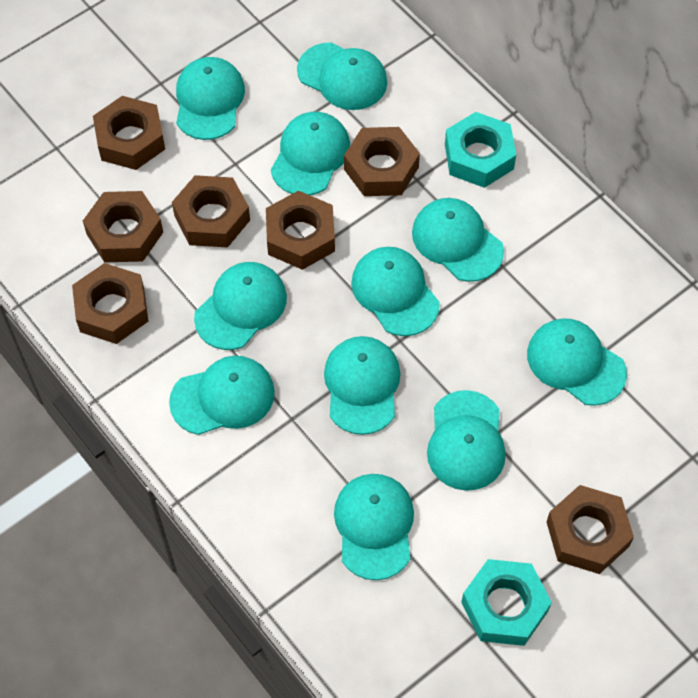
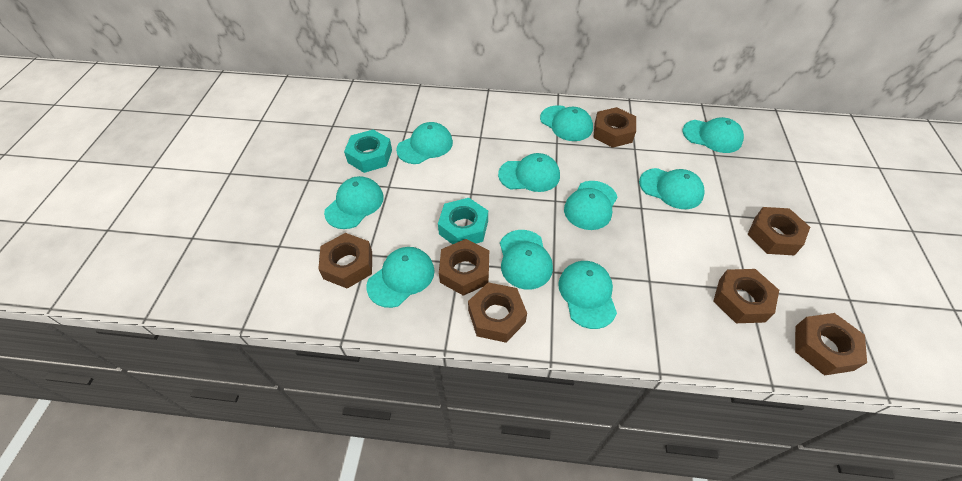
turquoise cap: 11 -> 10

